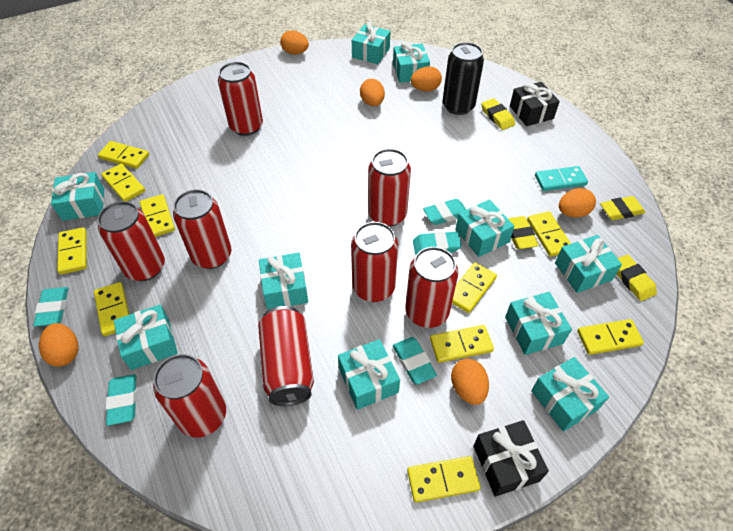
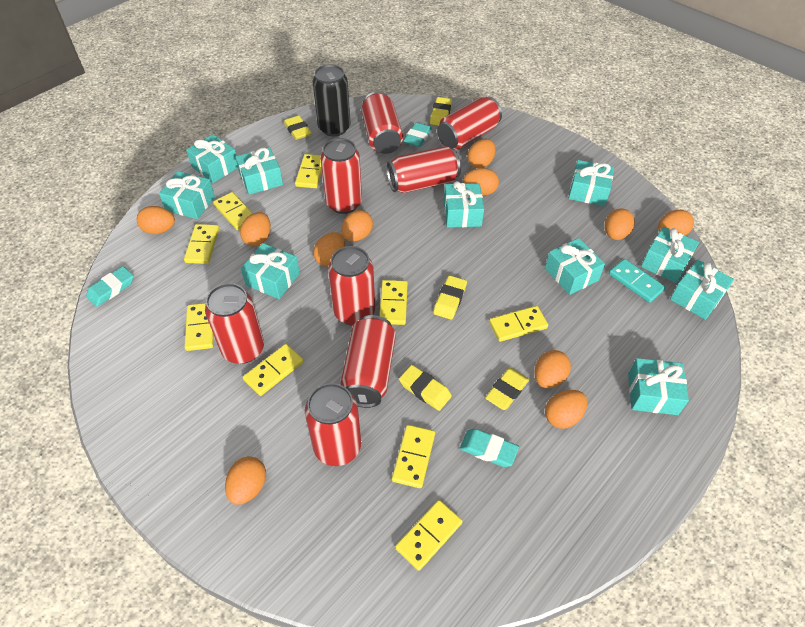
black gift: 2 -> 0
orange egg: 6 -> 11
turquoise eraser: 5 -> 3
yellow domino: 10 -> 9
yellow eraser: 4 -> 5

